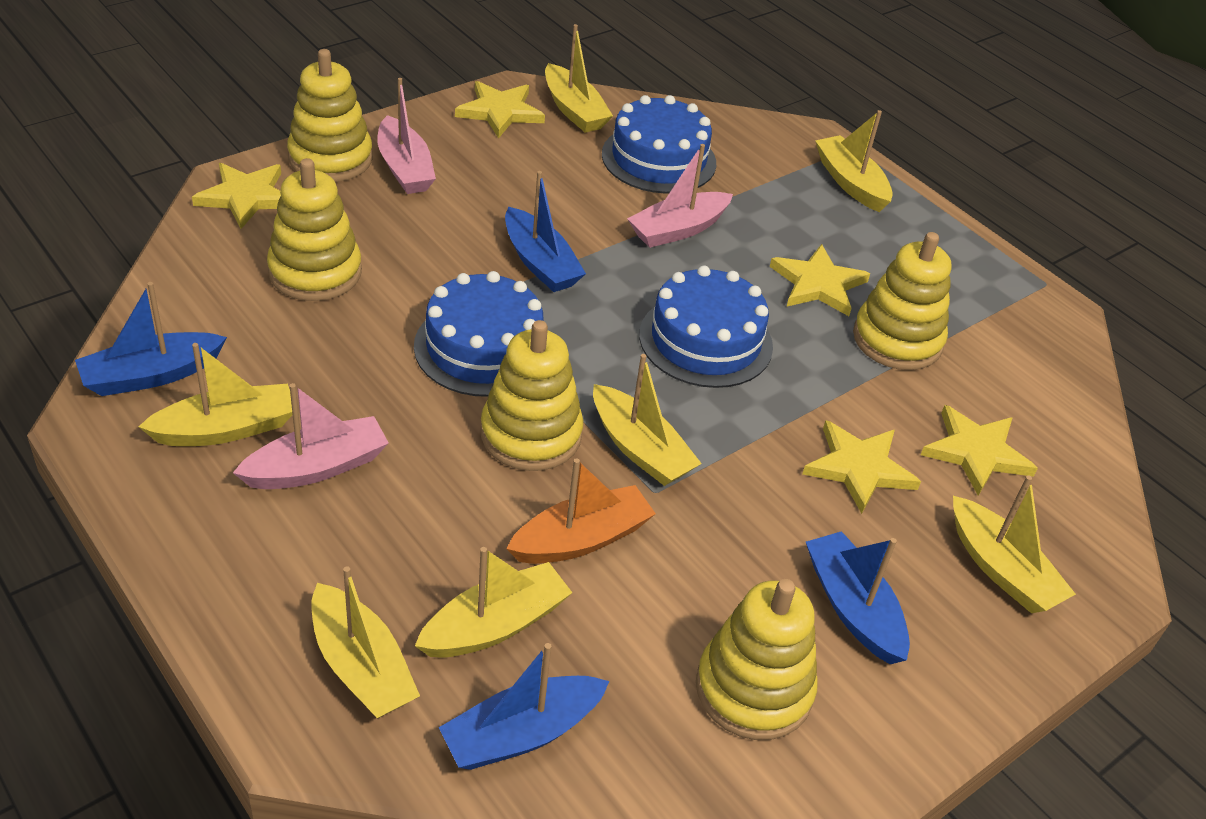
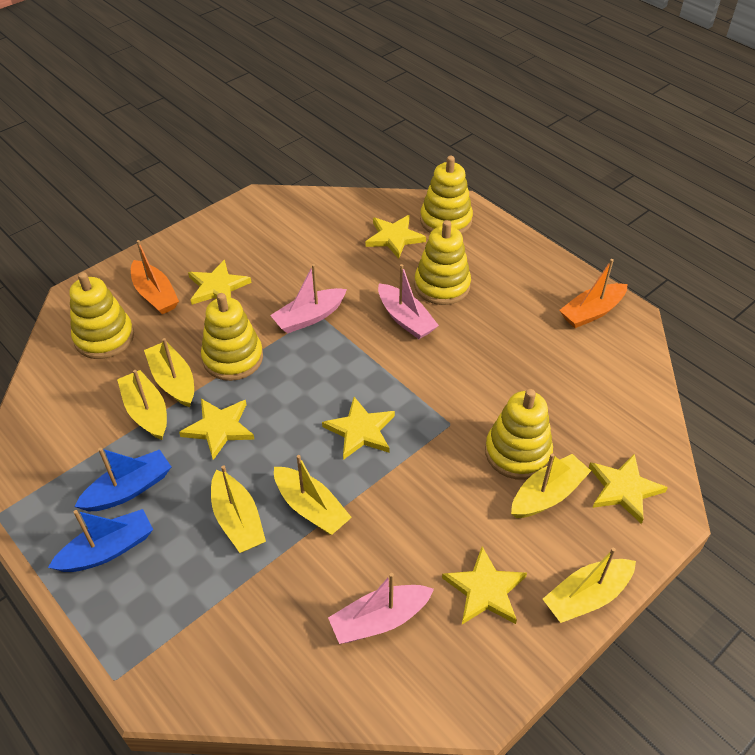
blue boat: 4 -> 2
blue cake: 3 -> 0
orange boat: 1 -> 2
yellow boat: 7 -> 6
yellow star: 5 -> 6

